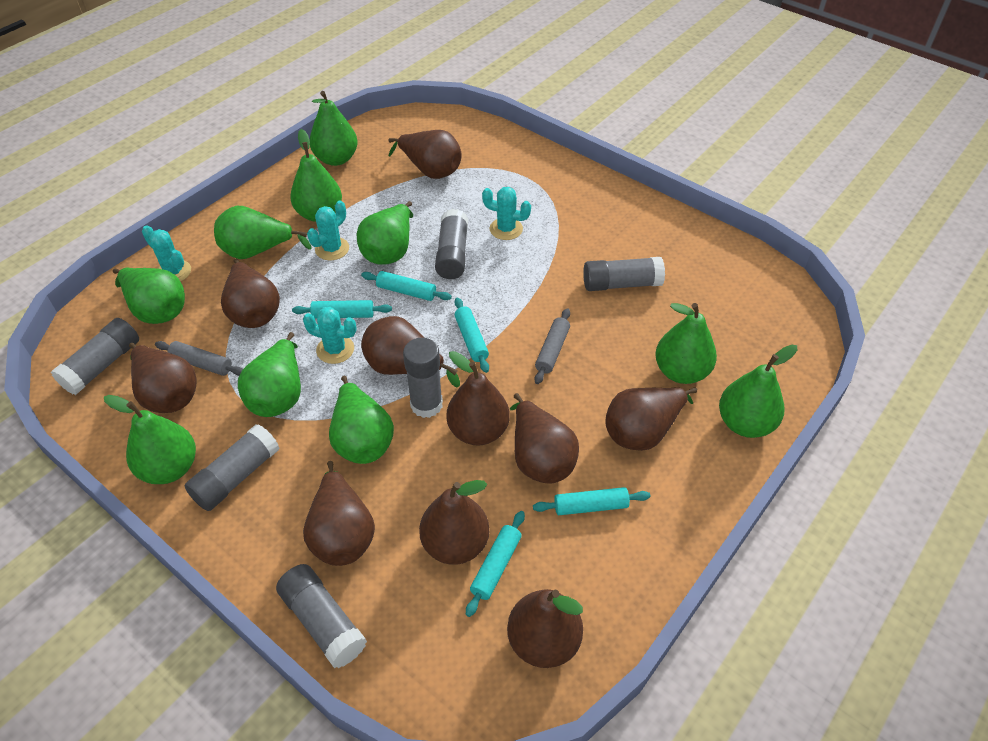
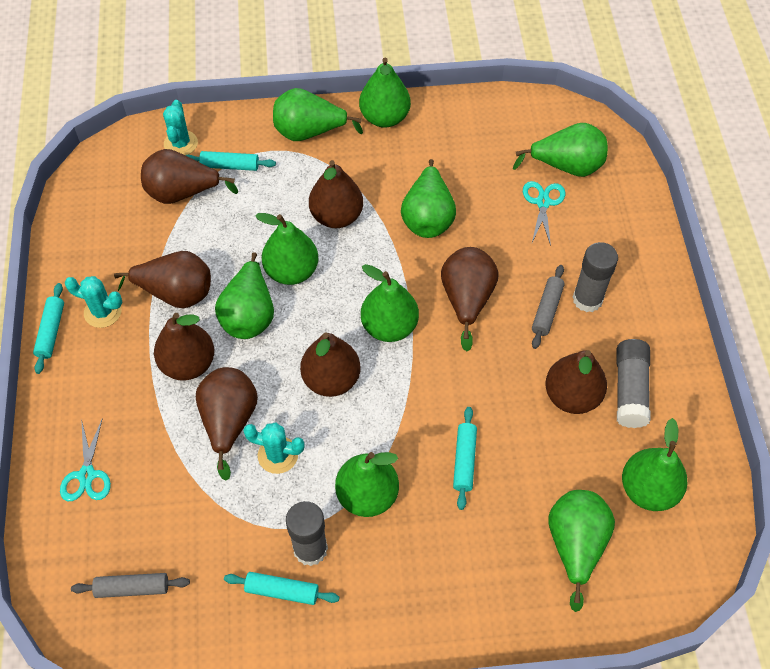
brown pear: 10 -> 8
grey glue stick: 6 -> 3
turquoise cactus: 4 -> 3
turquoise rolling pin: 5 -> 4
turquoise scissors: 0 -> 2

